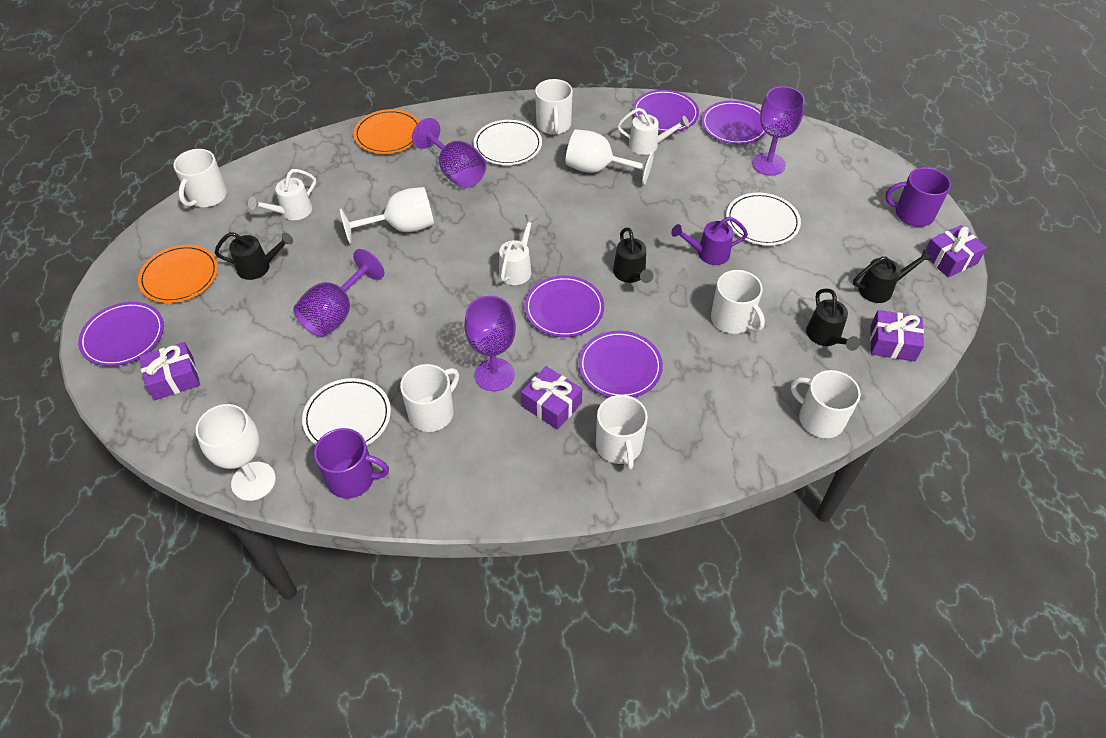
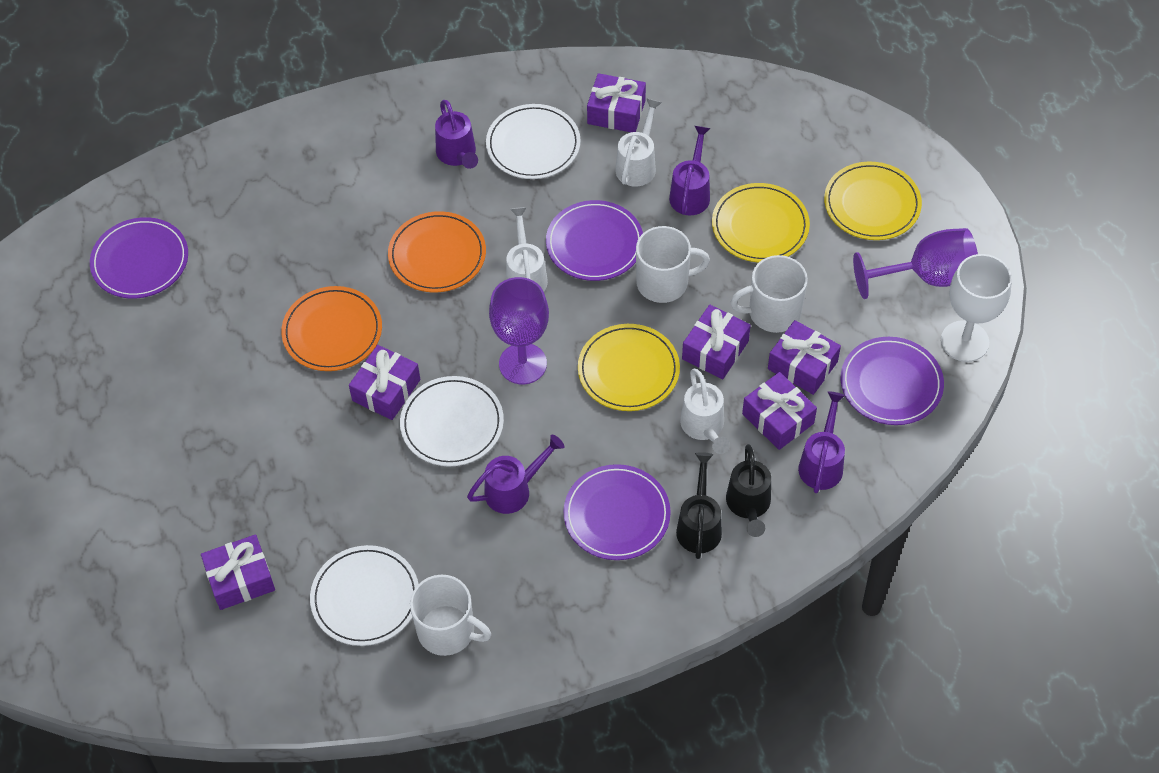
black watering can: 4 -> 2
purple gift: 4 -> 6
purple goblet: 4 -> 2
purple mug: 2 -> 0
purple plate: 5 -> 4
purple watering can: 1 -> 4
white goblet: 3 -> 1
white mug: 6 -> 3
yellow plate: 0 -> 3

